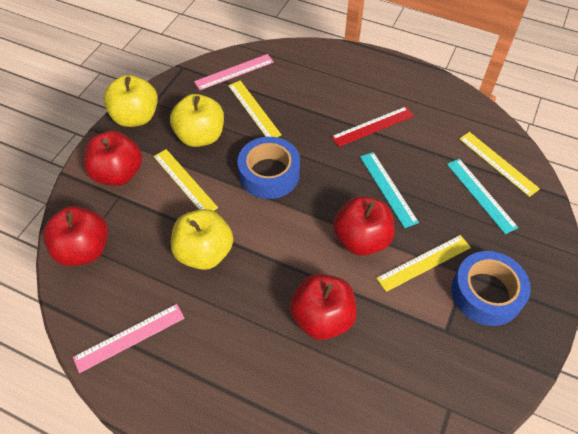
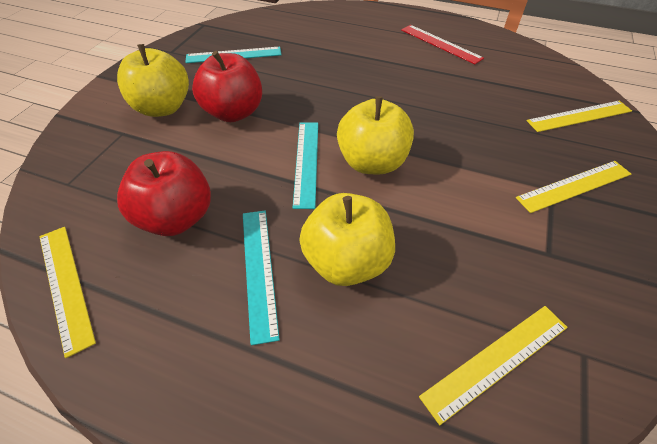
blue tape: 2 -> 0
pink ruler: 2 -> 0
red apple: 4 -> 2
turquoise ruler: 2 -> 3

